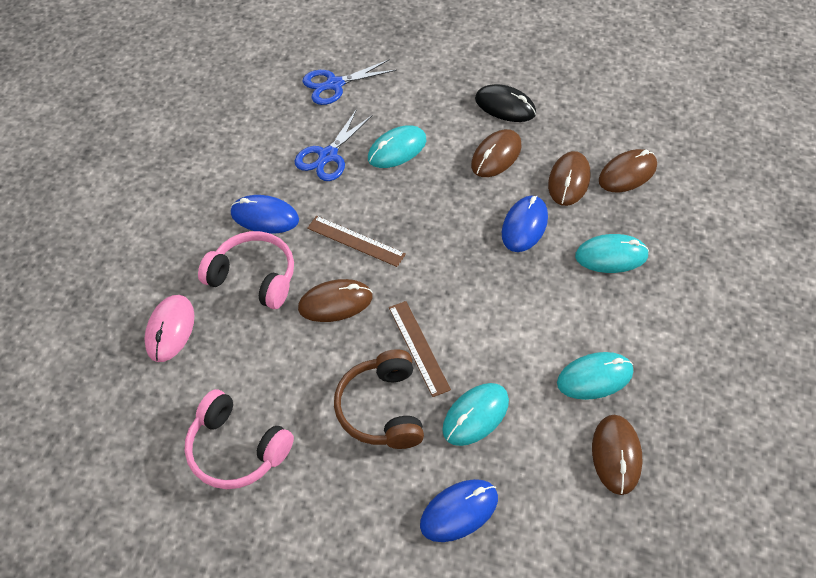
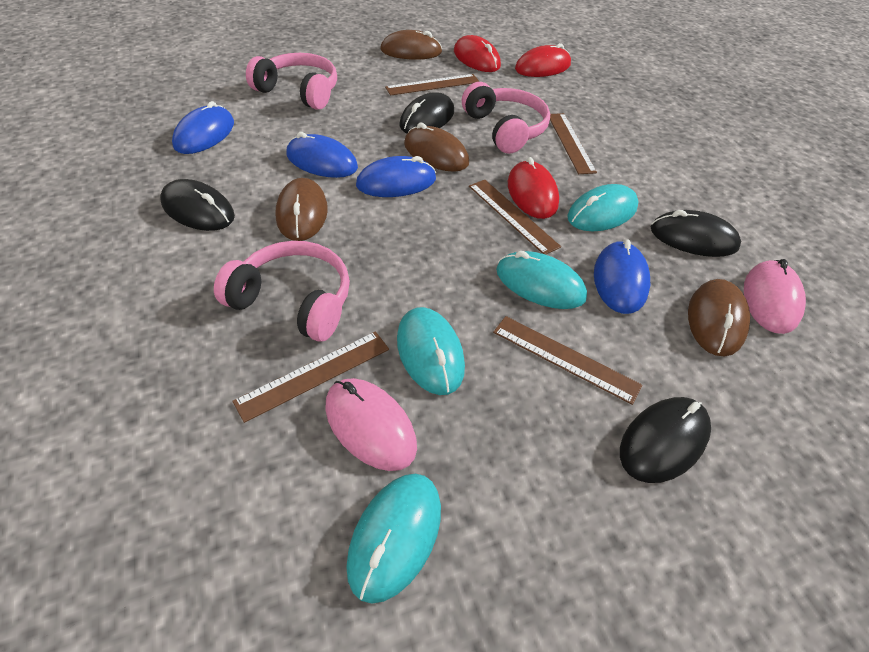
black mouse: 1 -> 4
blue mouse: 3 -> 4
blue scissors: 2 -> 0
brown headphones: 1 -> 0
brown mouse: 5 -> 4
brown ruler: 2 -> 5
pink headphones: 2 -> 3
pink mouse: 1 -> 2
red mouse: 0 -> 3

